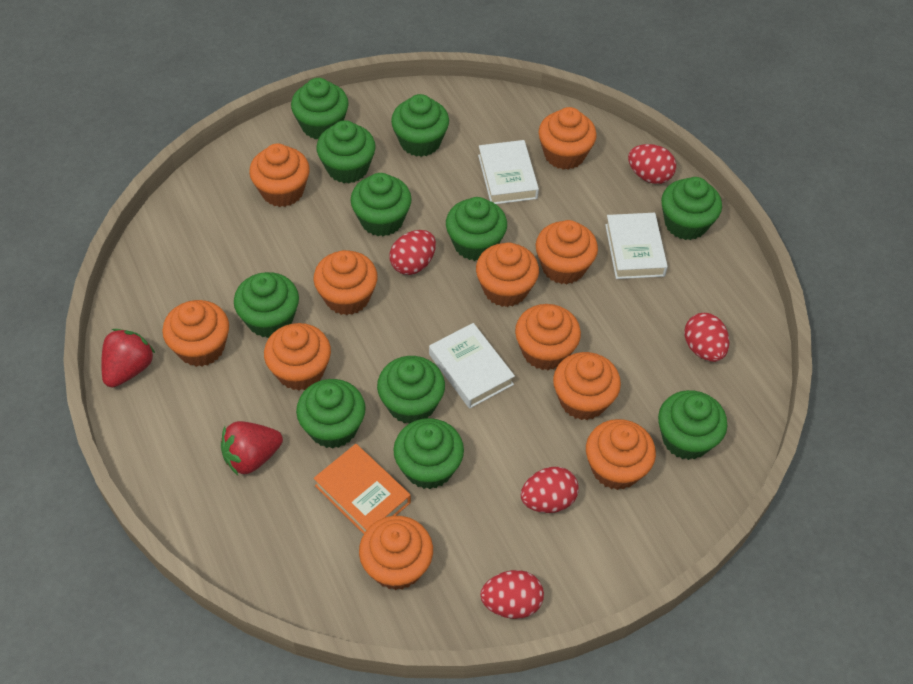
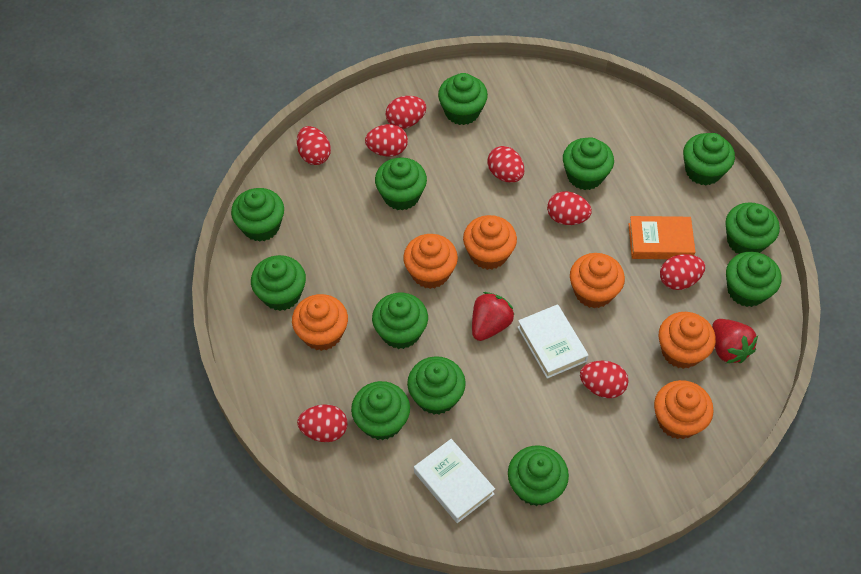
green cupcake: 11 -> 12
orange cupcake: 11 -> 6
red egg: 5 -> 8
white book: 3 -> 2

